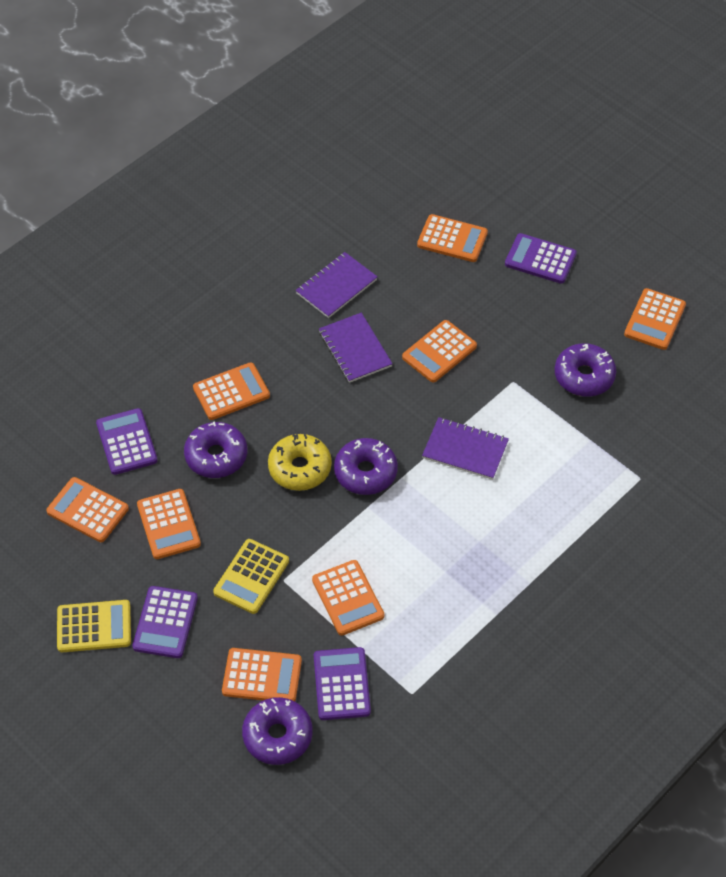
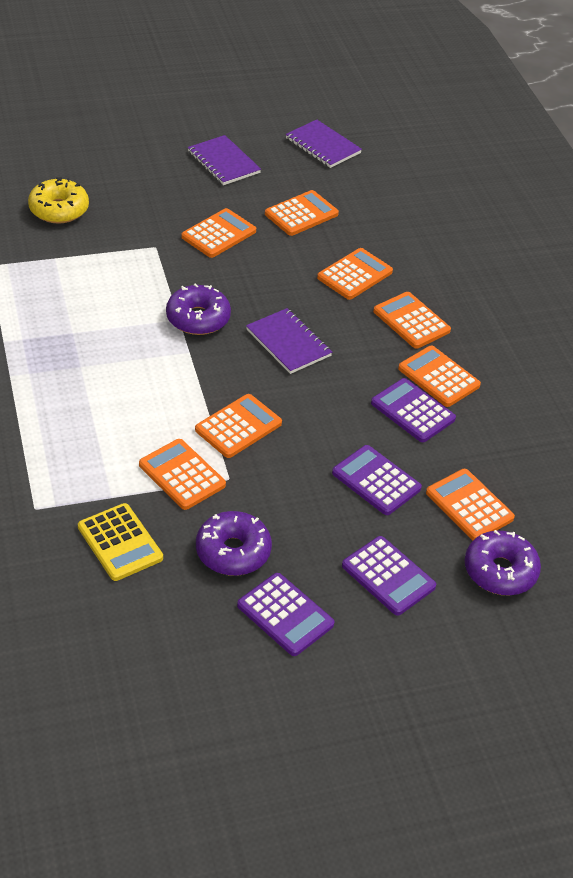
purple donut: 4 -> 3
yellow calculator: 2 -> 1

